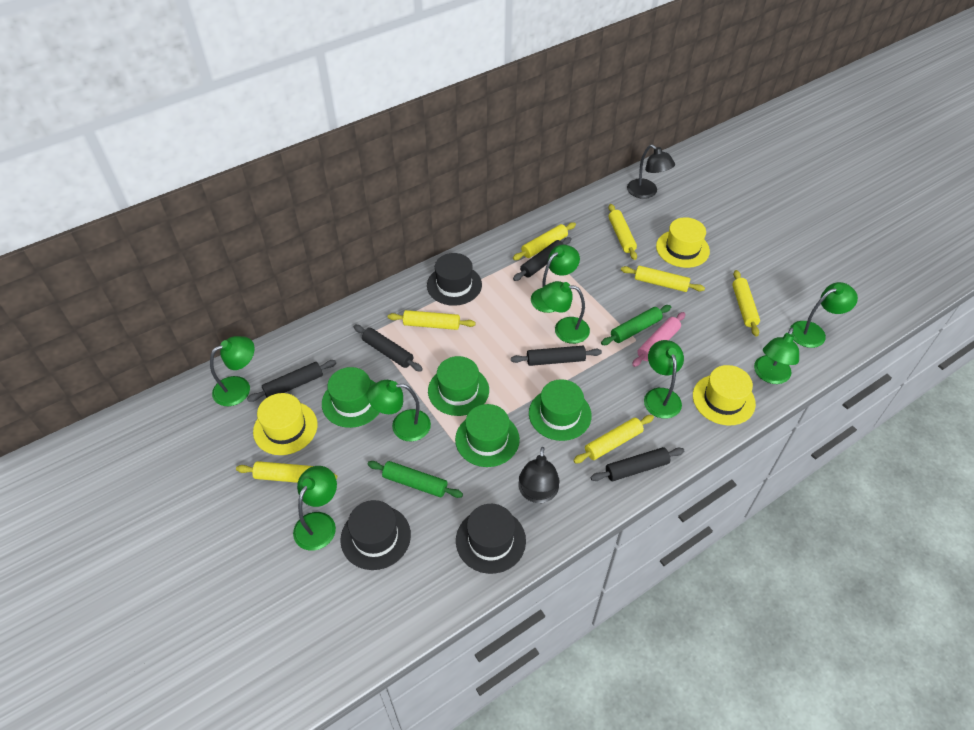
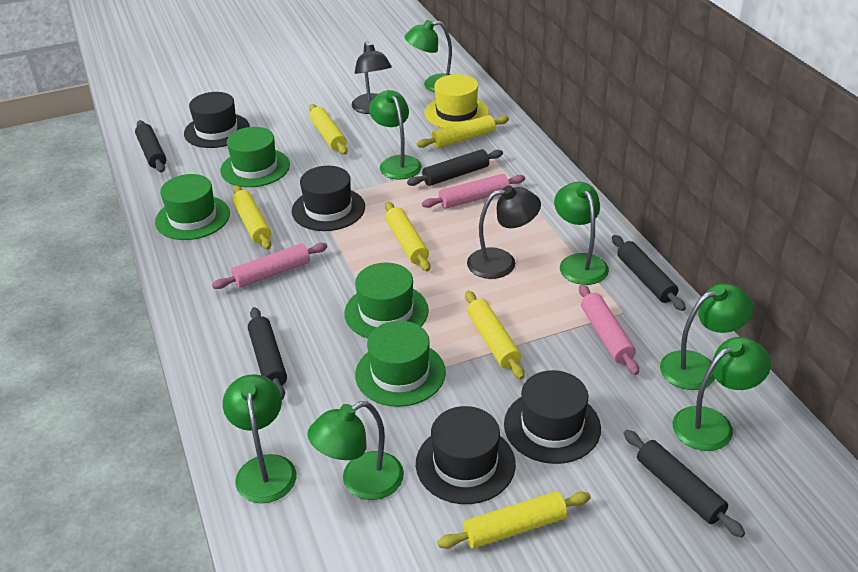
black hat: 3 -> 4
green lamp: 8 -> 7
green rolling pin: 2 -> 0
pink rolling pin: 1 -> 3
yellow hat: 3 -> 1
yellow rolling pin: 7 -> 6

